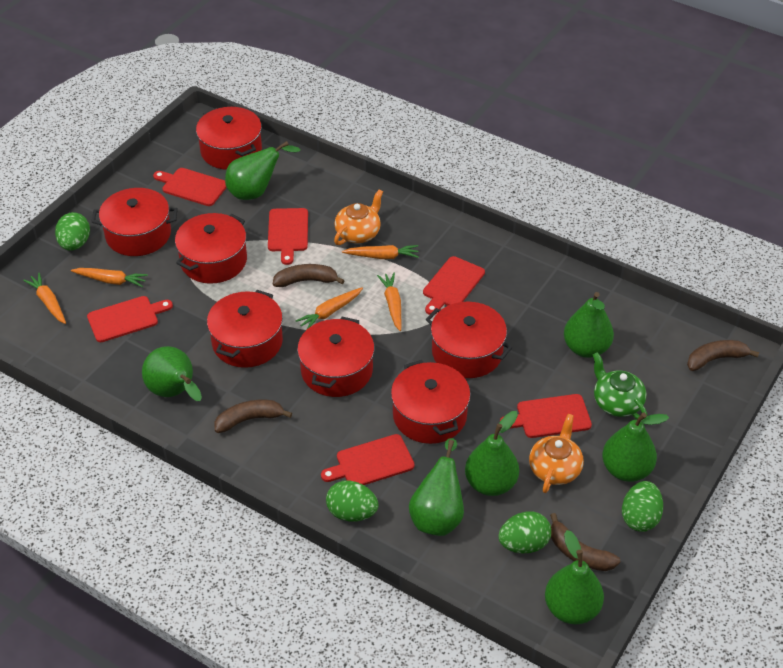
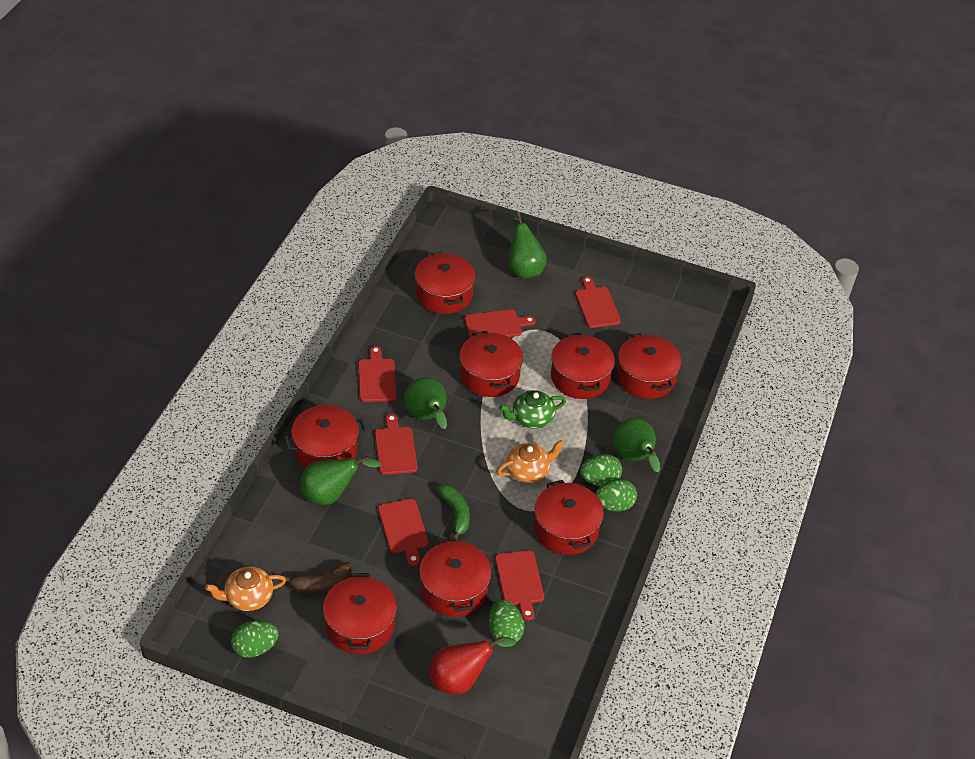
brown banana: 4 -> 1
green banana: 0 -> 1
green pear: 7 -> 4
orange carrot: 5 -> 0
red pear: 0 -> 1
red pot: 7 -> 8

